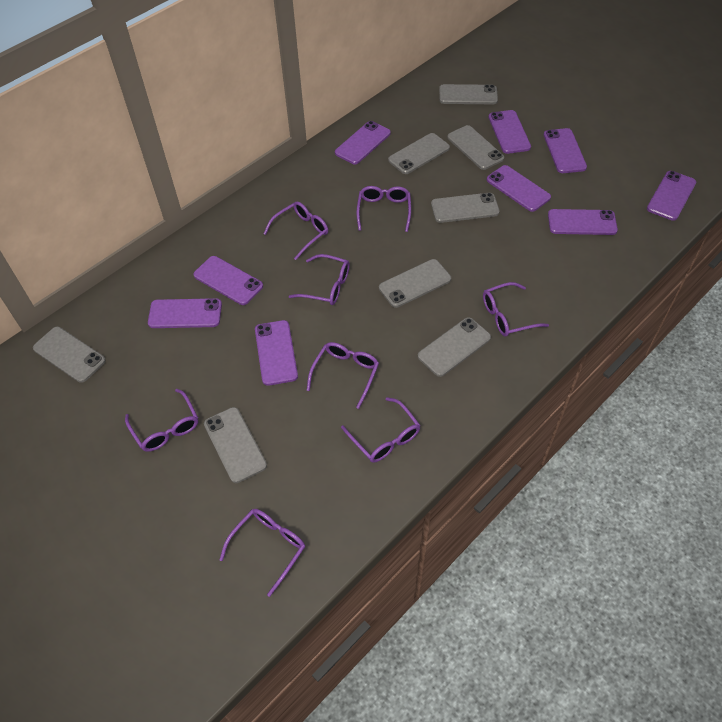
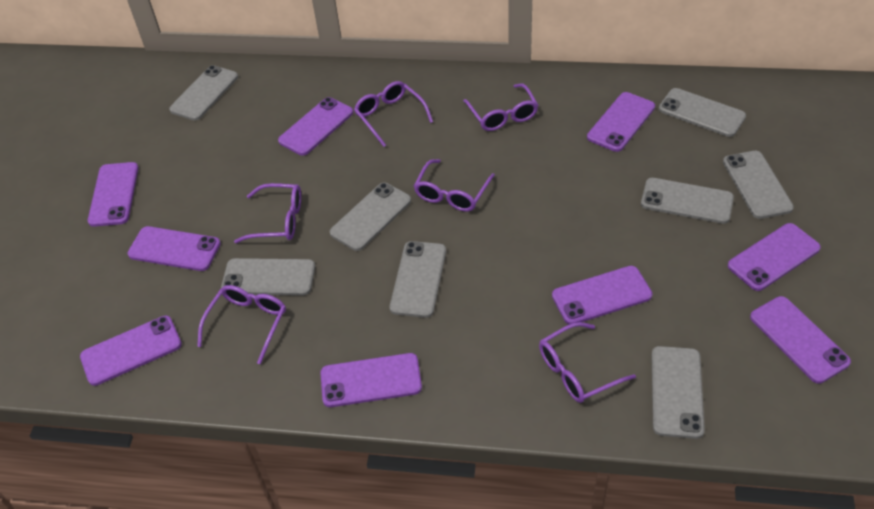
purple glasses: 8 -> 6

